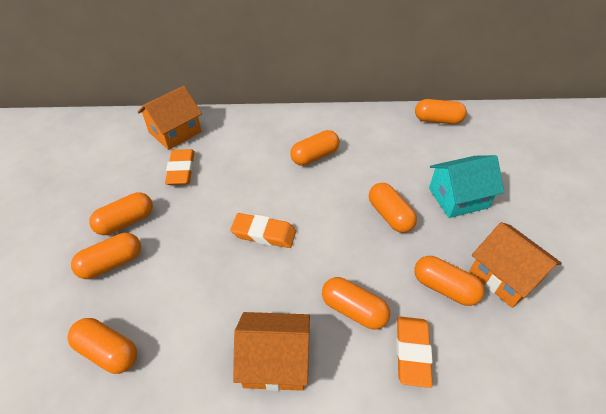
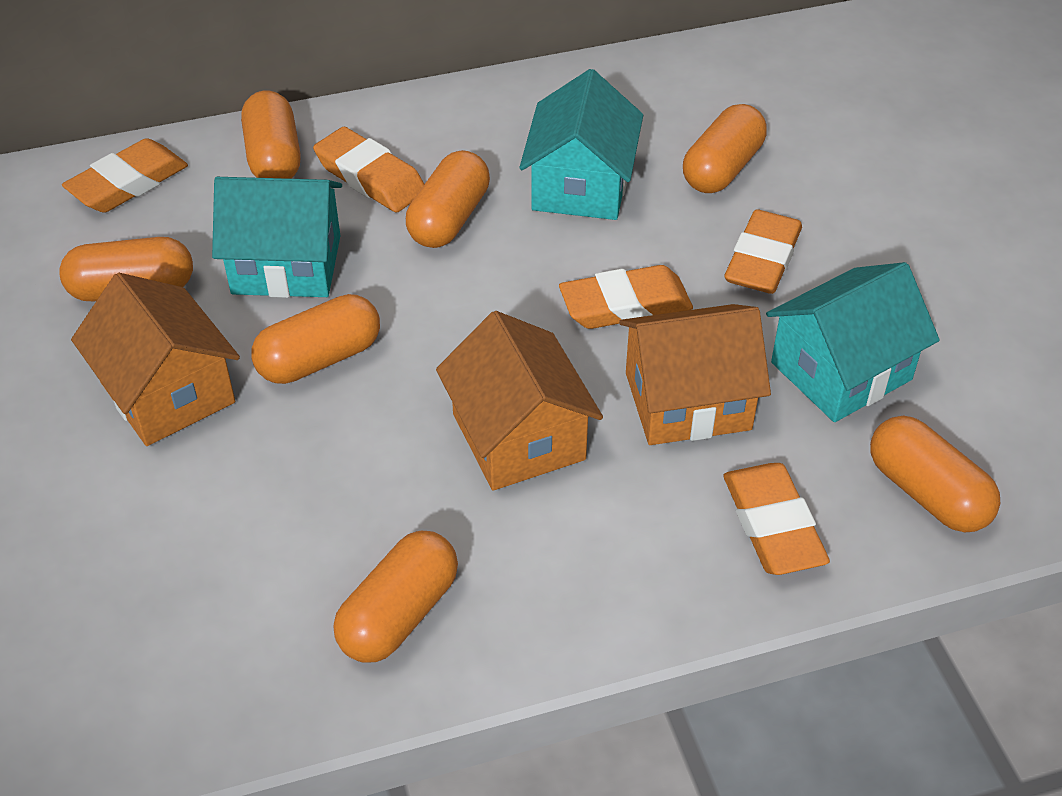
orange capsule: 8 -> 7
orange eraser: 3 -> 5
turquoise house: 1 -> 3

